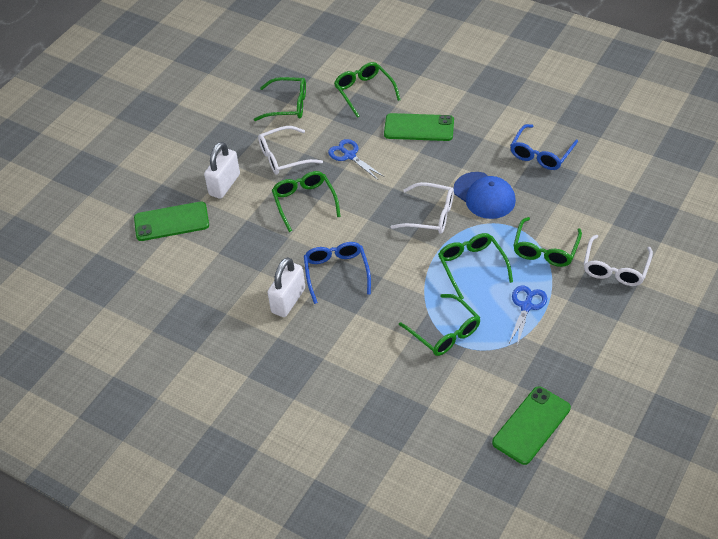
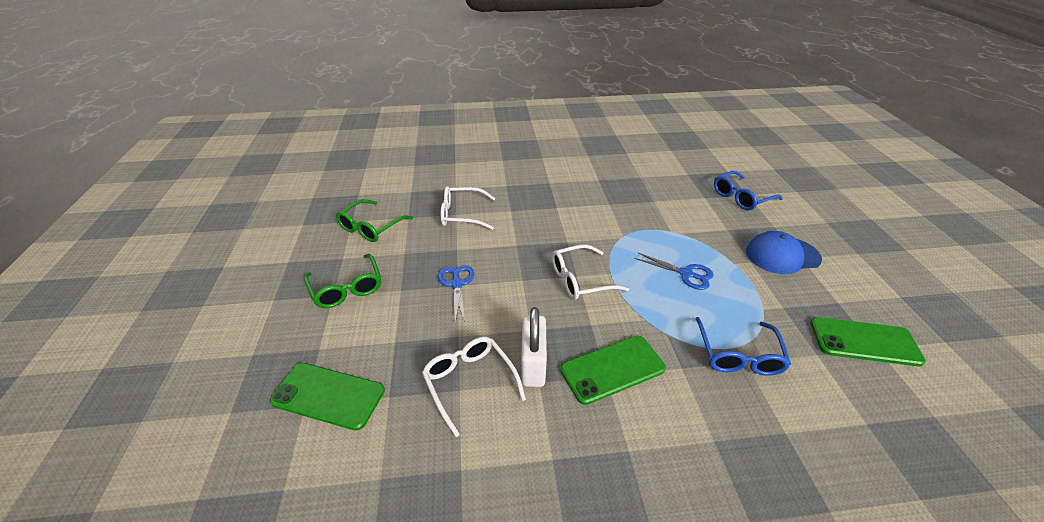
green glasses: 6 -> 2
white padlock: 2 -> 1

